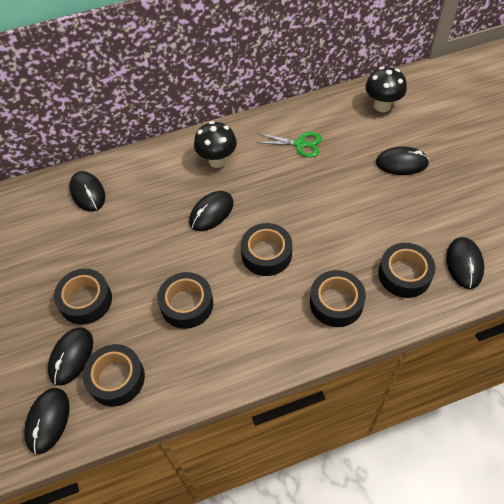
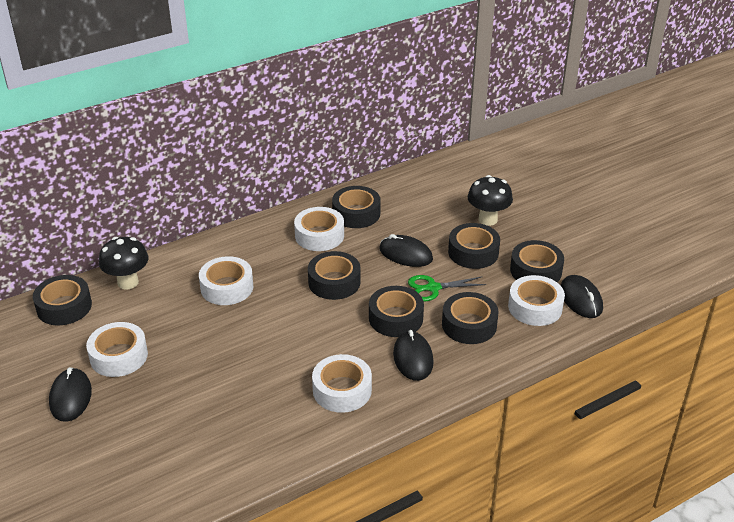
black mouse: 6 -> 4
black tape: 6 -> 7
white tape: 0 -> 5

